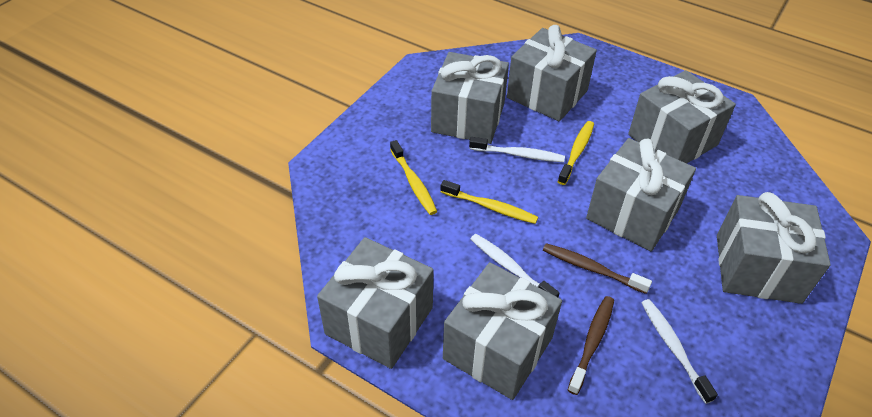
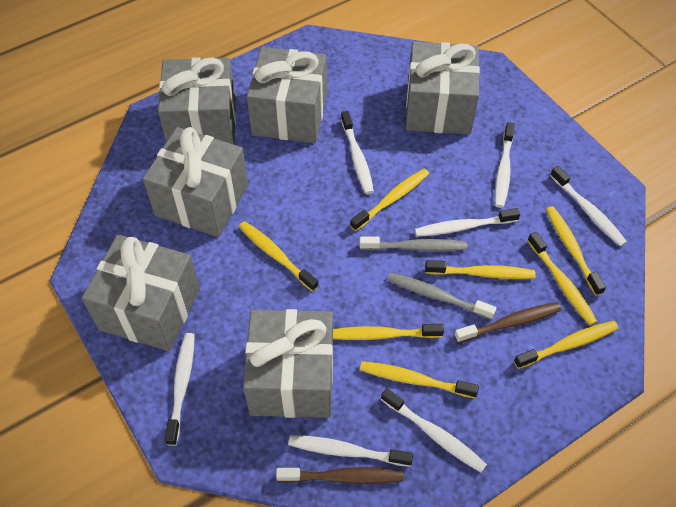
grey gift: 7 -> 6
grey toothbrush: 0 -> 2
white toothbrush: 3 -> 7
yellow toothbrush: 3 -> 8

